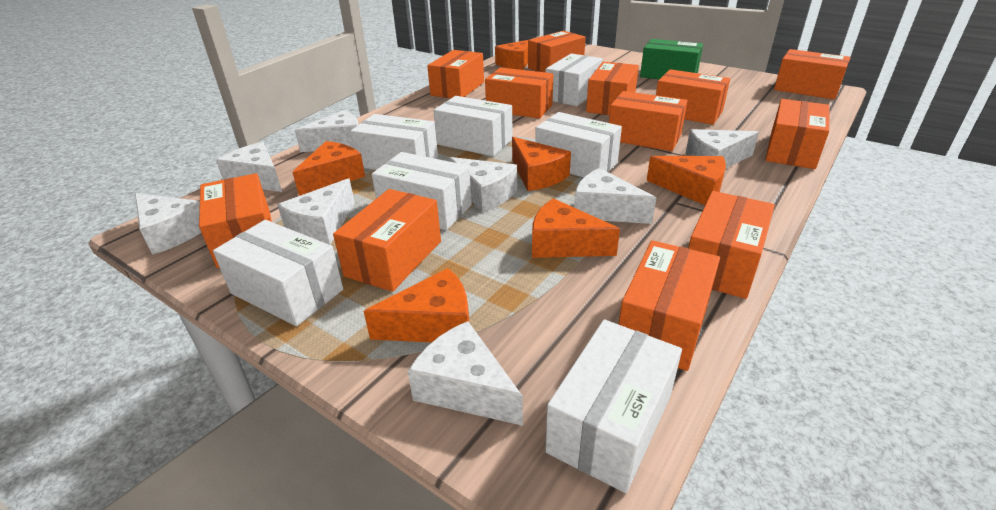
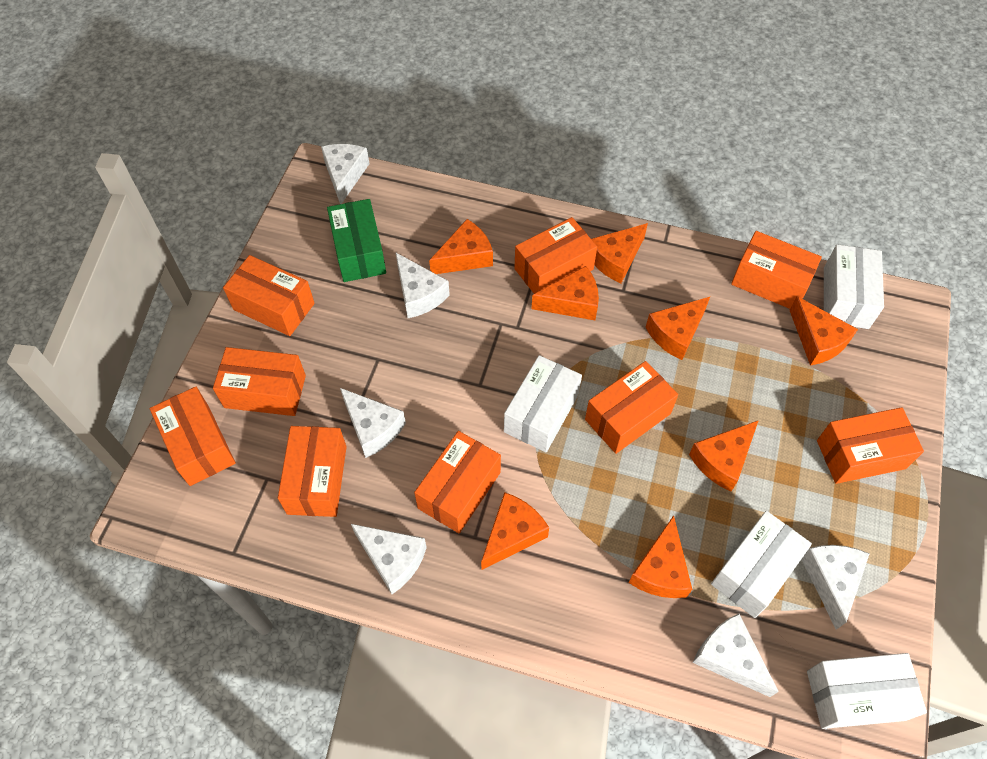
orange box: 12 -> 9
orange cheese: 6 -> 8
white box: 7 -> 4
white cheese: 8 -> 6

